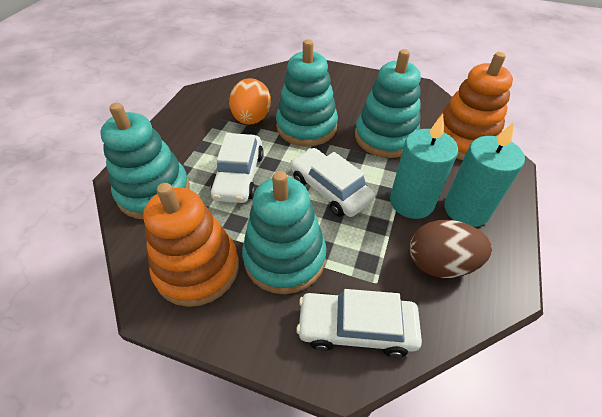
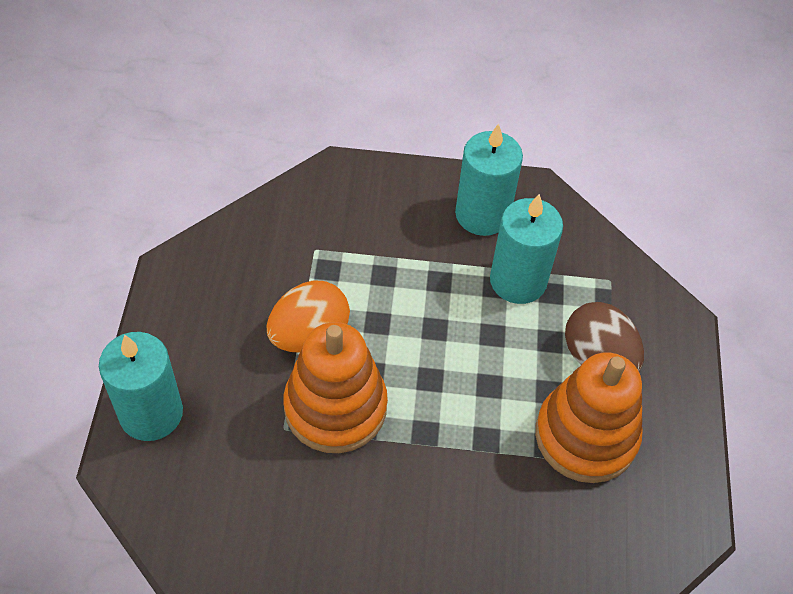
turquoise candle: 2 -> 3
turquoise stacking toy: 4 -> 0
white car: 3 -> 0

